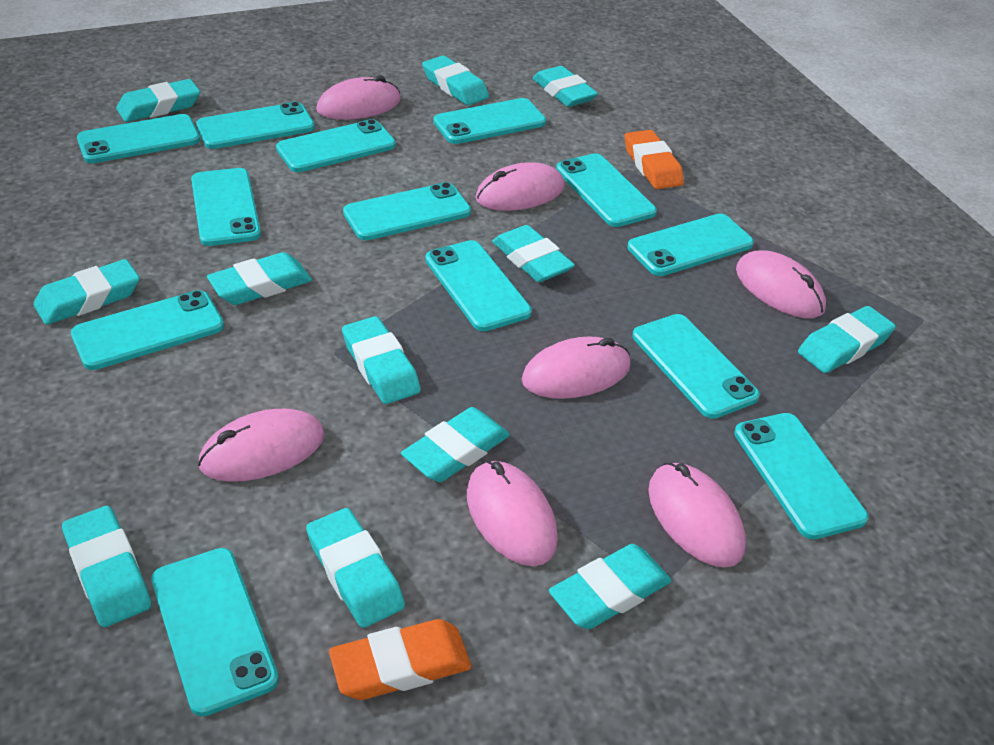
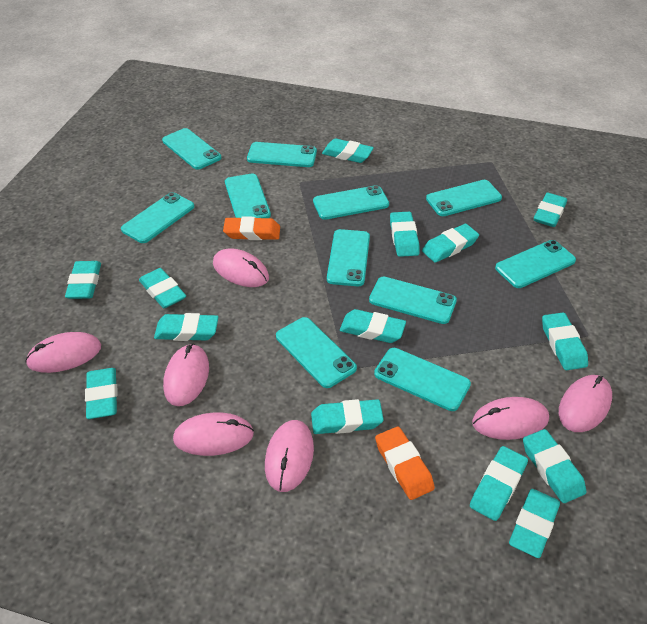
turquoise eraser: 12 -> 14
turquoise phone: 13 -> 11

